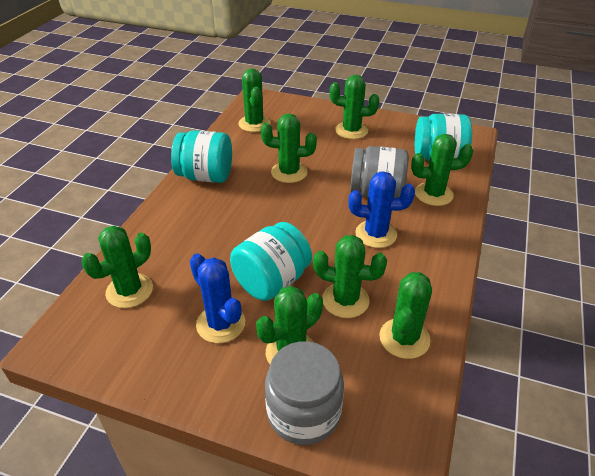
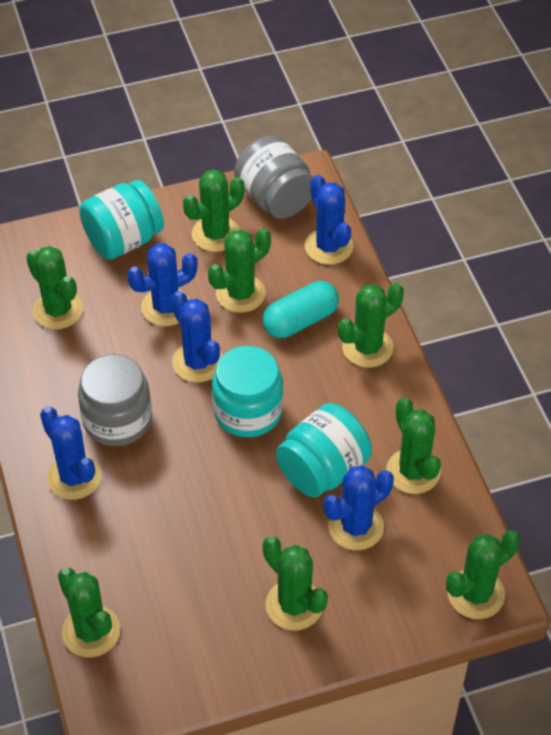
blue cactus: 2 -> 5
turquoise capsule: 0 -> 1

